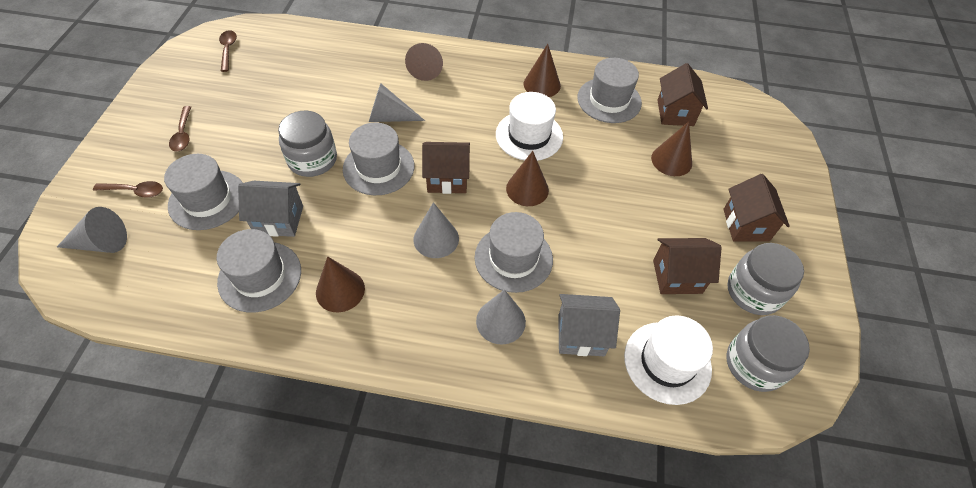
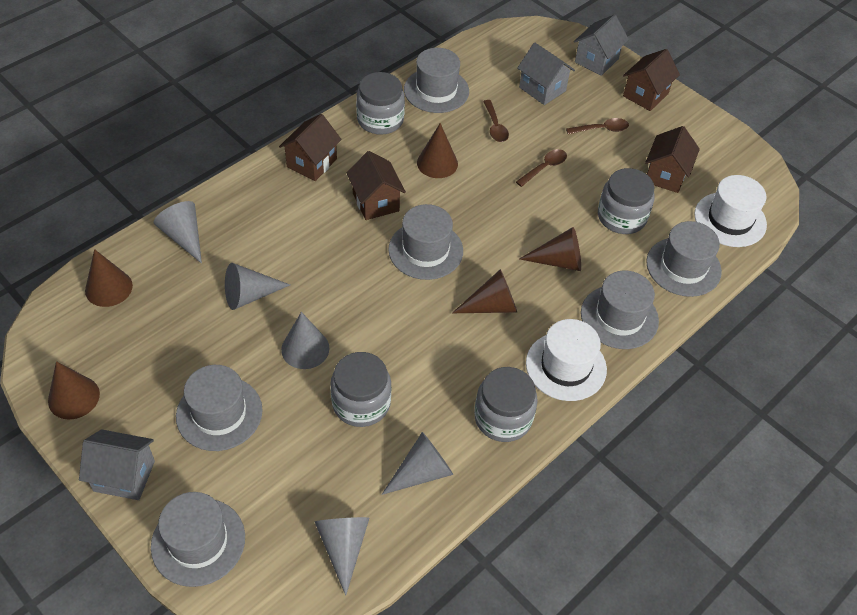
grey cone: 4 -> 5
grey hat: 5 -> 6
grey house: 2 -> 3
grey jar: 3 -> 4

